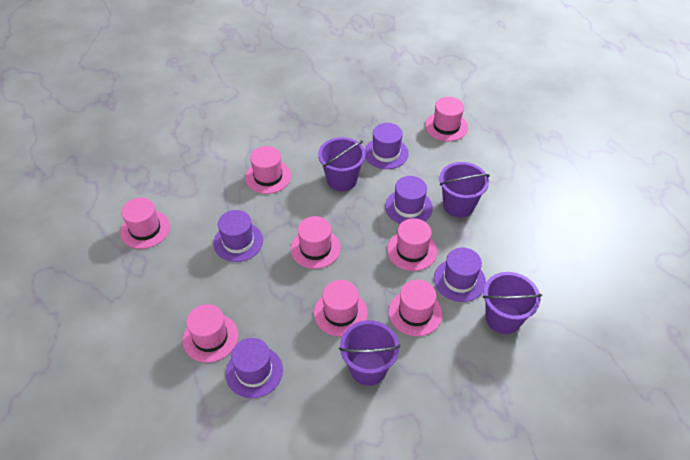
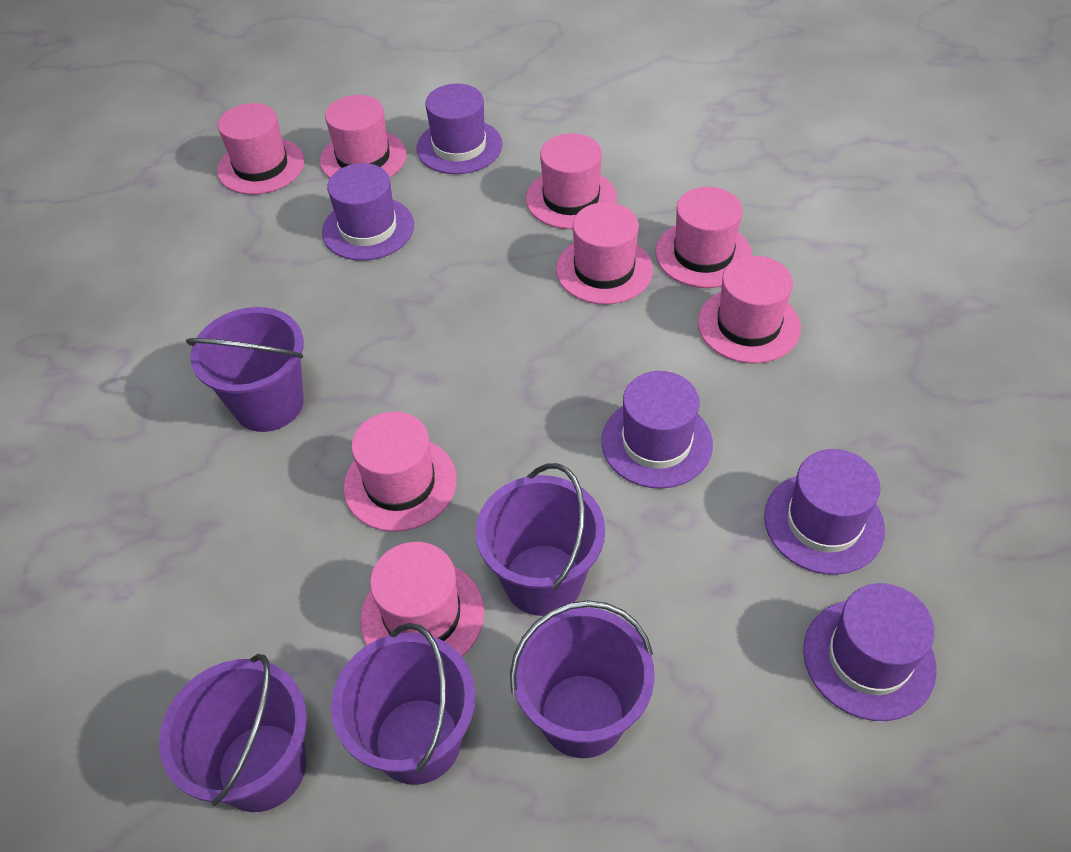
purple bucket: 4 -> 5

